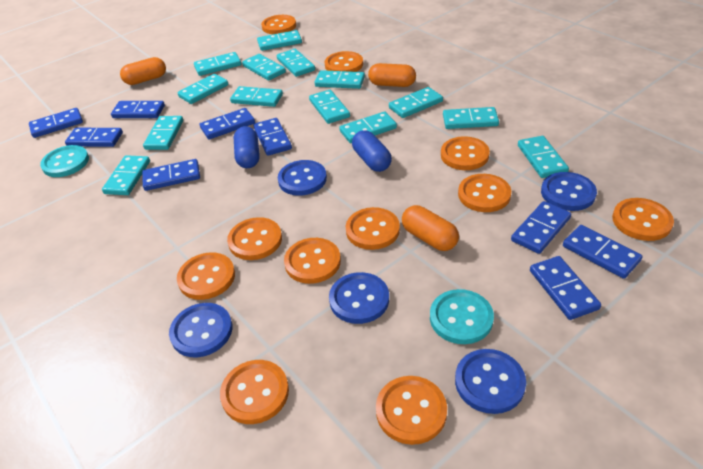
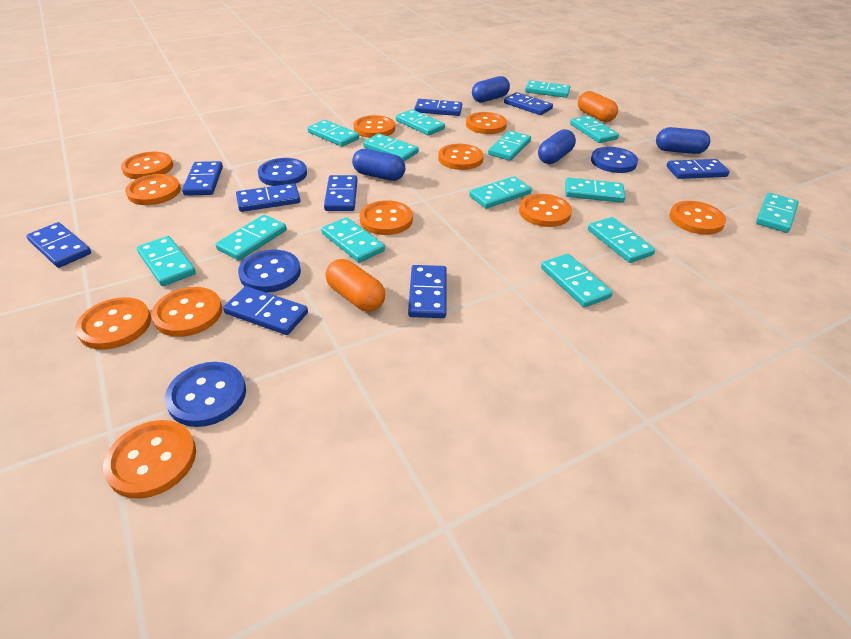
blue button: 5 -> 4
blue capsule: 2 -> 4
orange capsule: 3 -> 2
turquoise button: 2 -> 0

